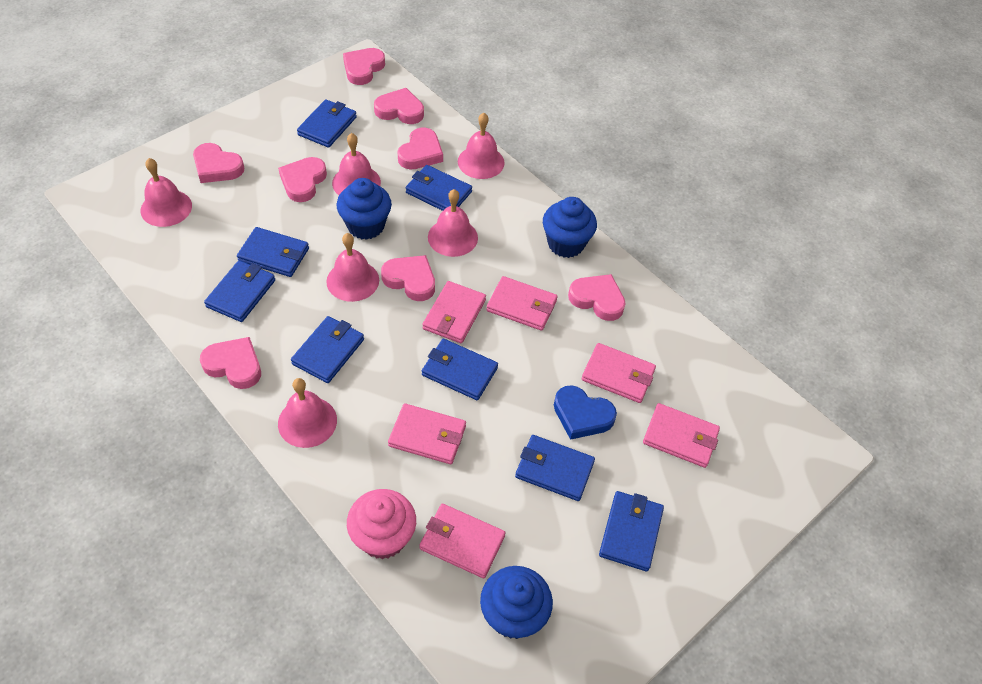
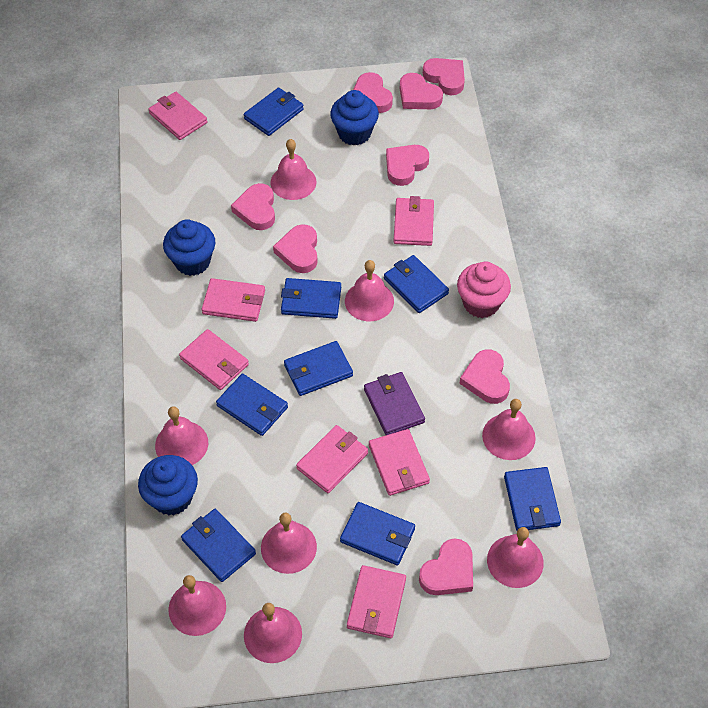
blue heart: 1 -> 0
pink bell: 6 -> 8
pink wallet: 6 -> 7
purple wallet: 0 -> 1

